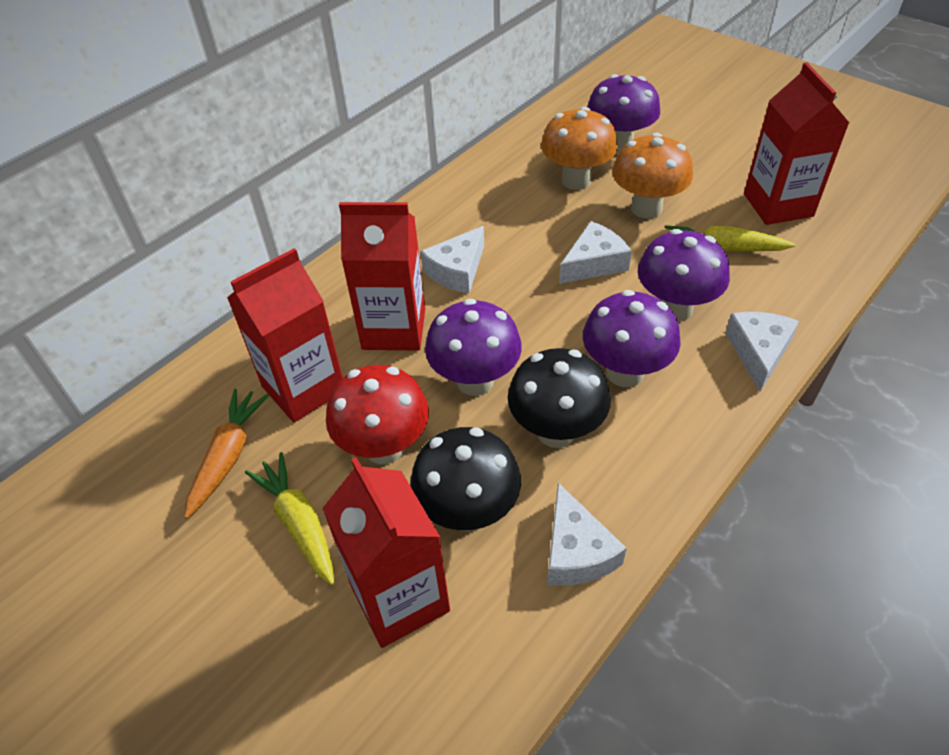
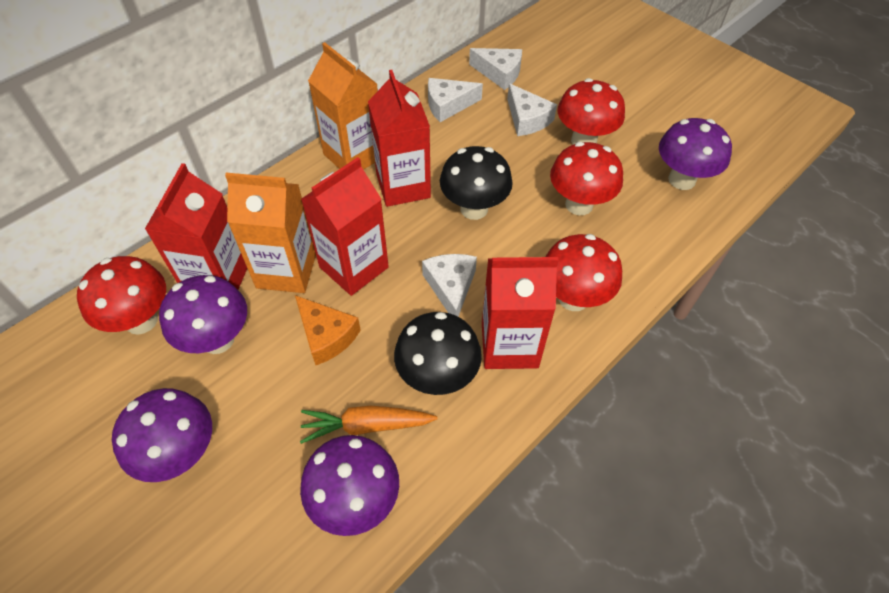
orange carton: 0 -> 2
orange cheese: 0 -> 1
orange mushroom: 2 -> 0
red mushroom: 1 -> 4
yellow carrot: 2 -> 0

